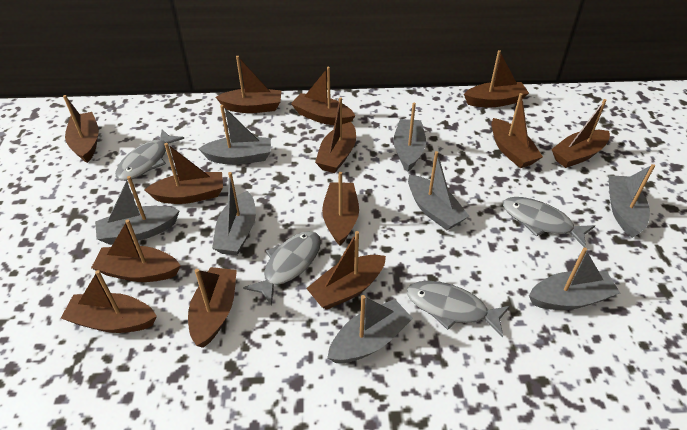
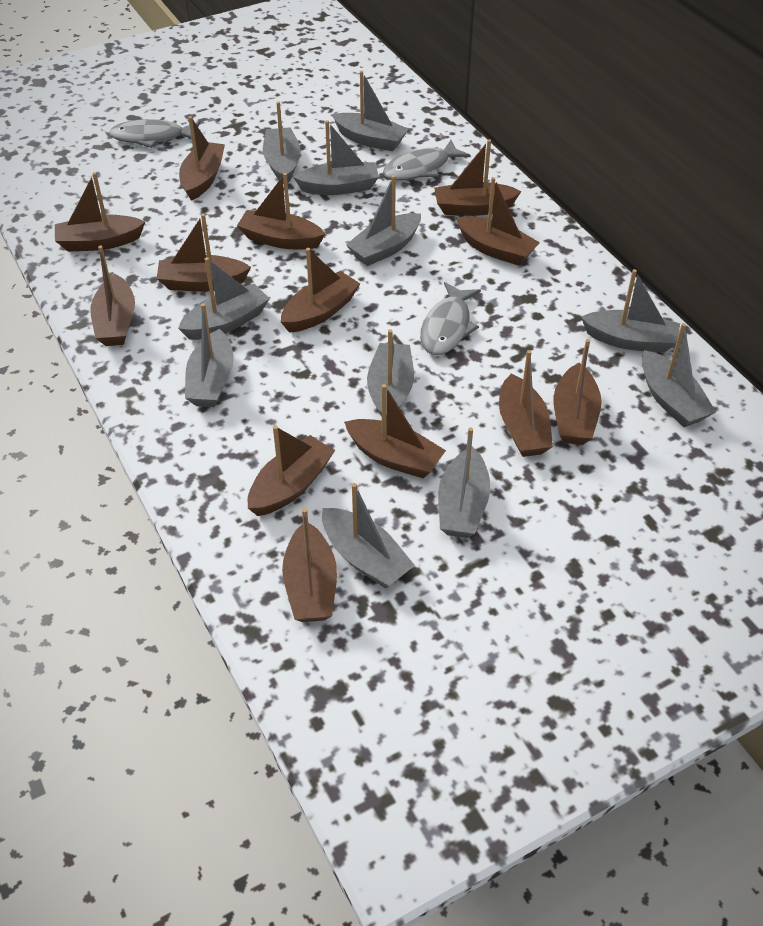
grey boat: 8 -> 11
grey fish: 4 -> 3

